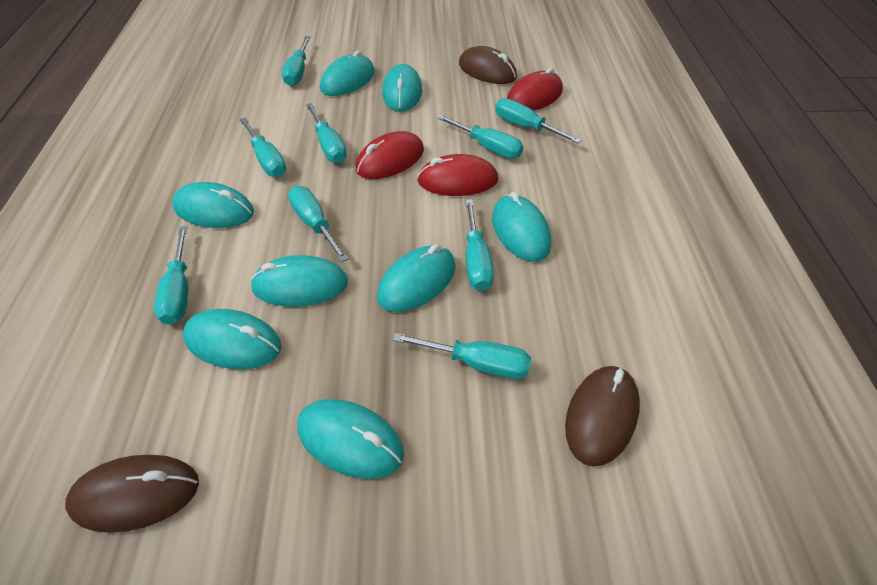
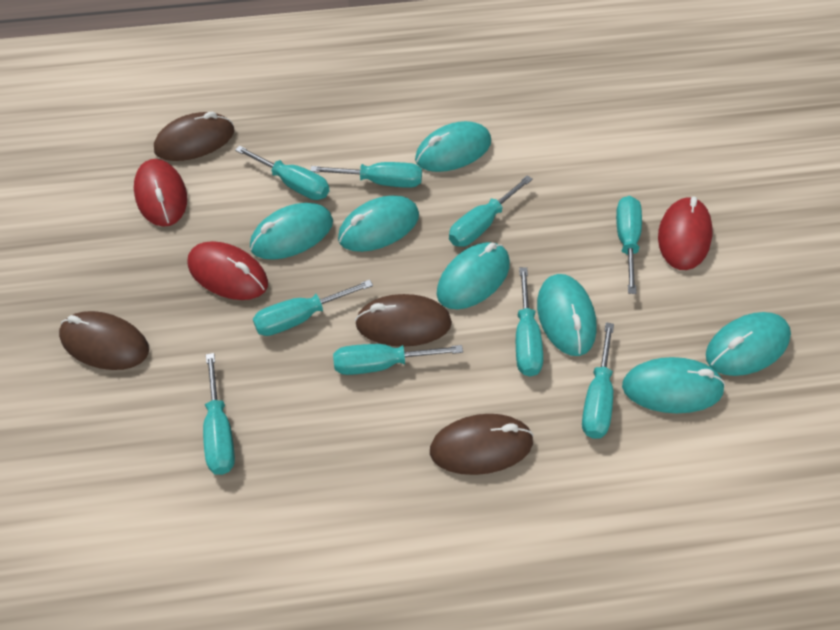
brown mouse: 3 -> 4
turquoise mouse: 8 -> 7

